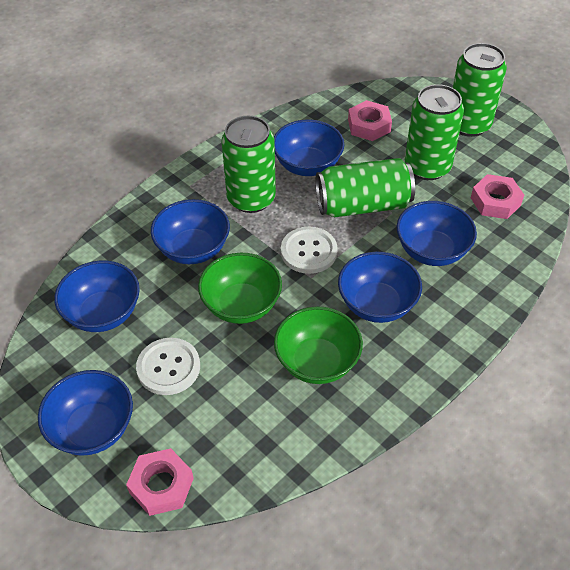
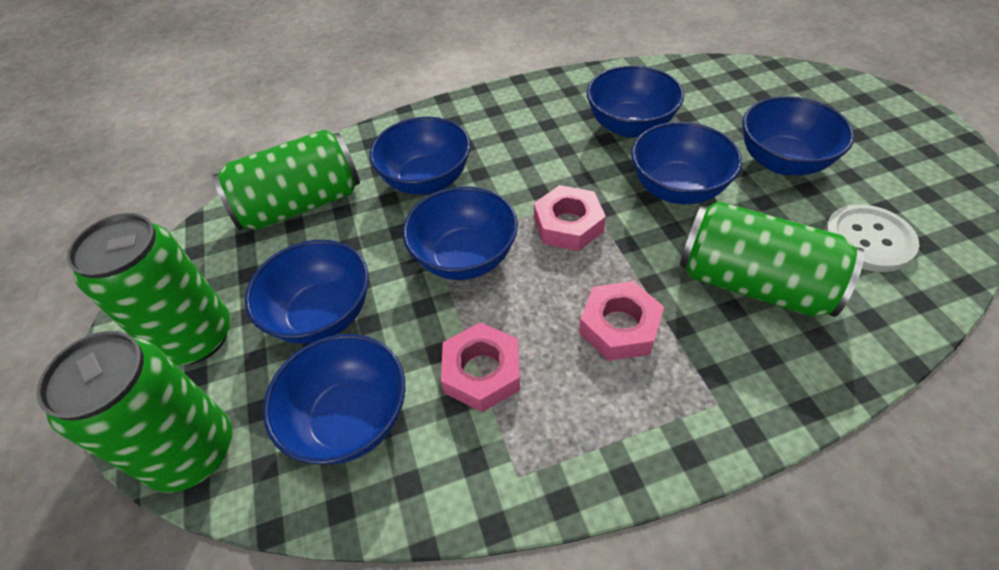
blue bowl: 6 -> 7
green bowl: 2 -> 0
white button: 2 -> 1

